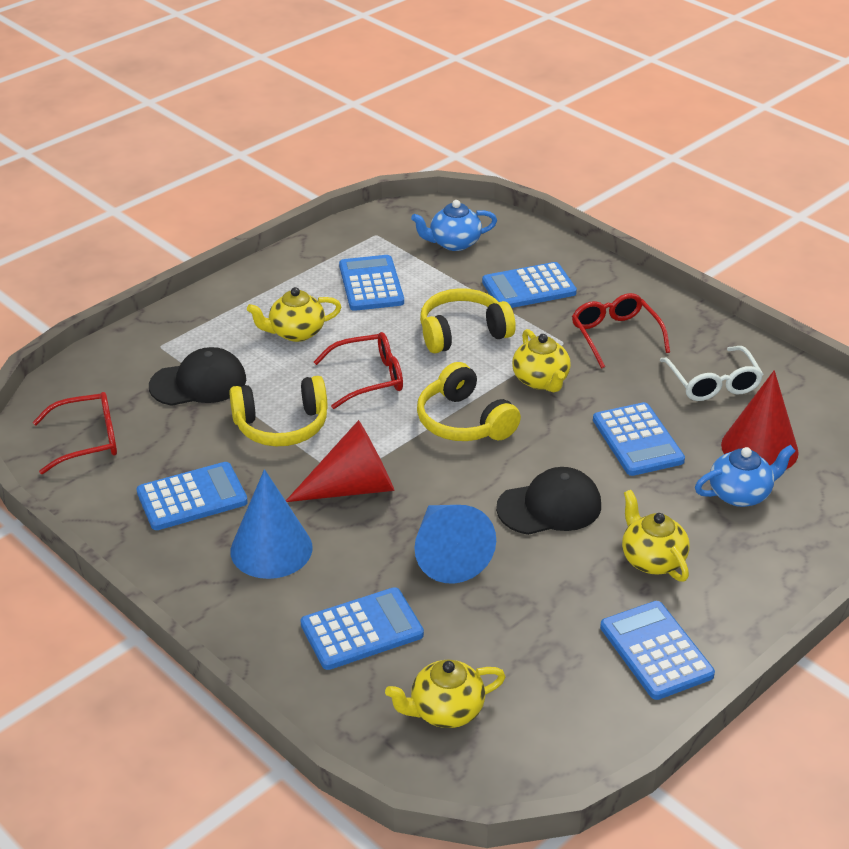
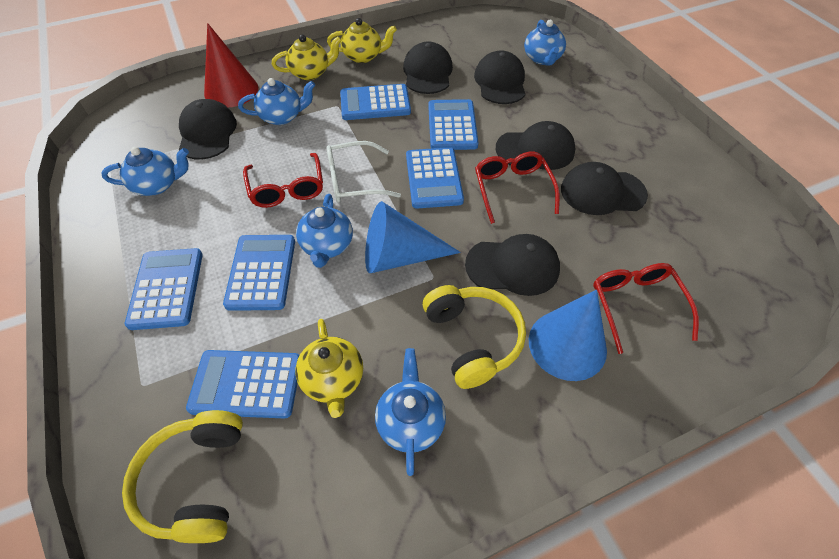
black cap: 2 -> 6
blue teapot: 2 -> 5
red cone: 2 -> 1
yellow headphones: 3 -> 2
yellow teapot: 4 -> 3

